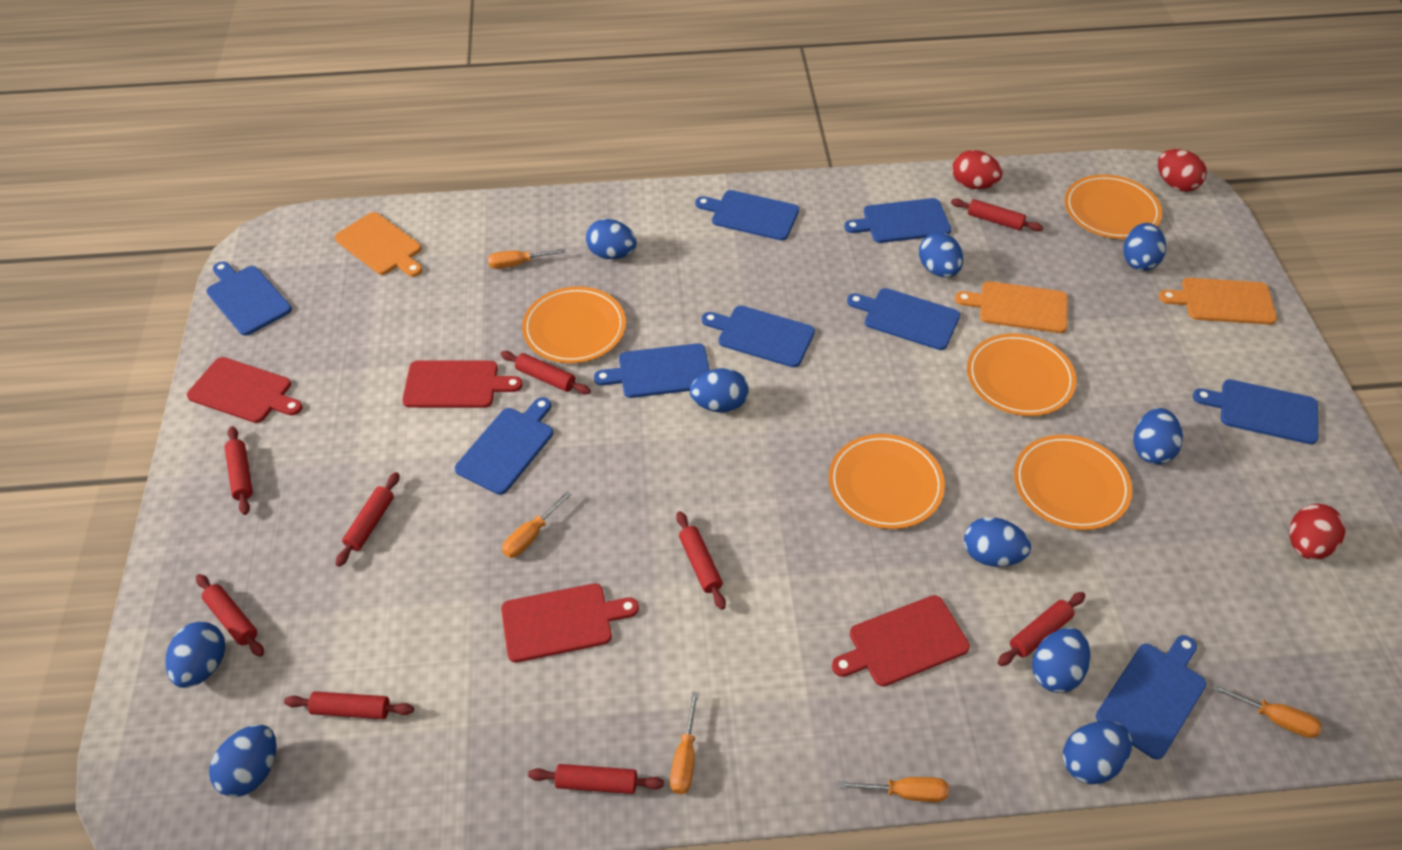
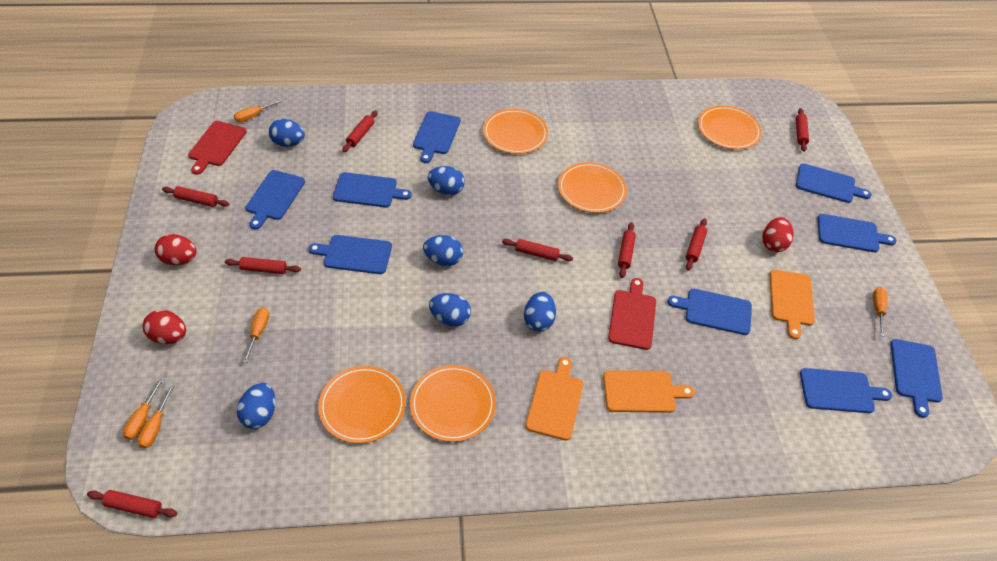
blue egg: 10 -> 6
red cutting board: 4 -> 2
red rolling pin: 9 -> 8

